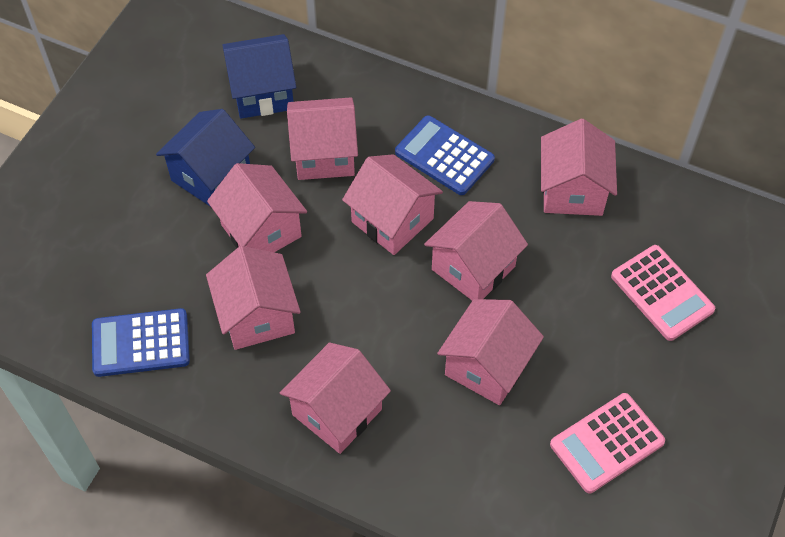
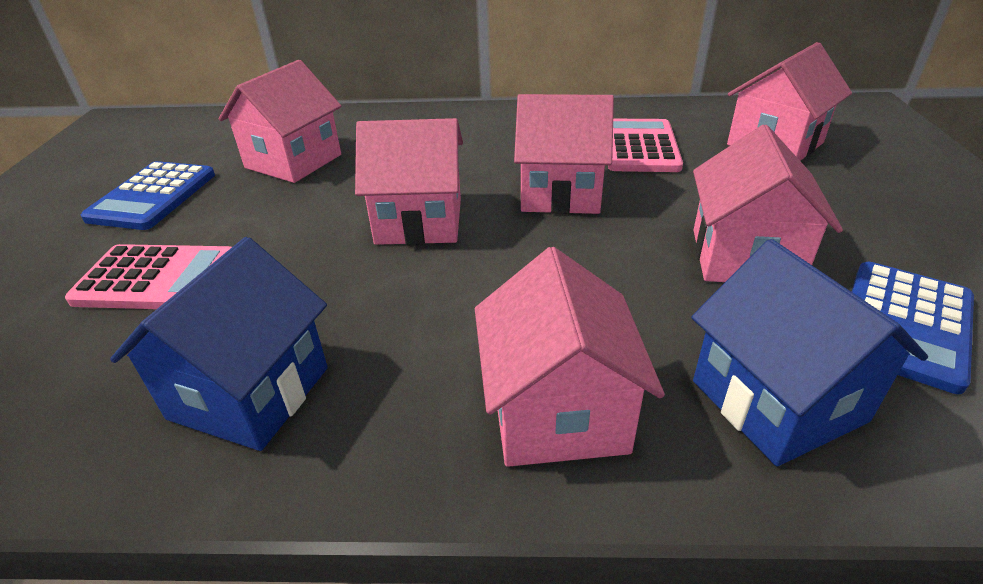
pink house: 8 -> 6

